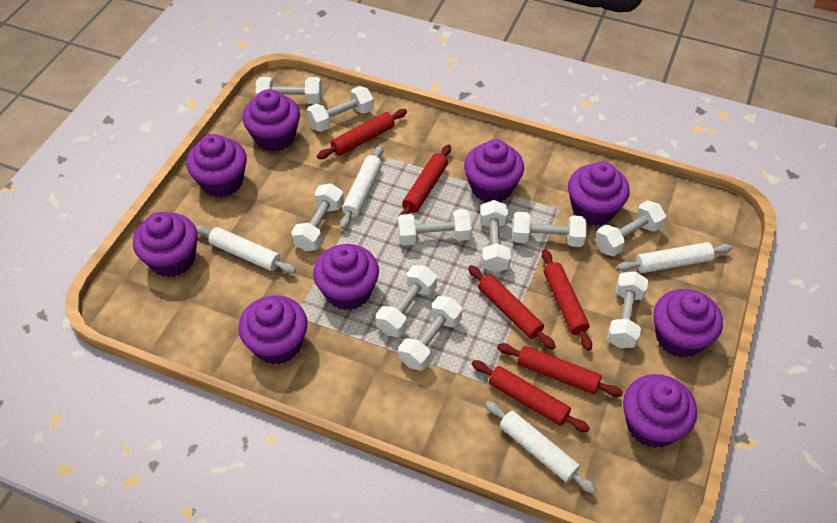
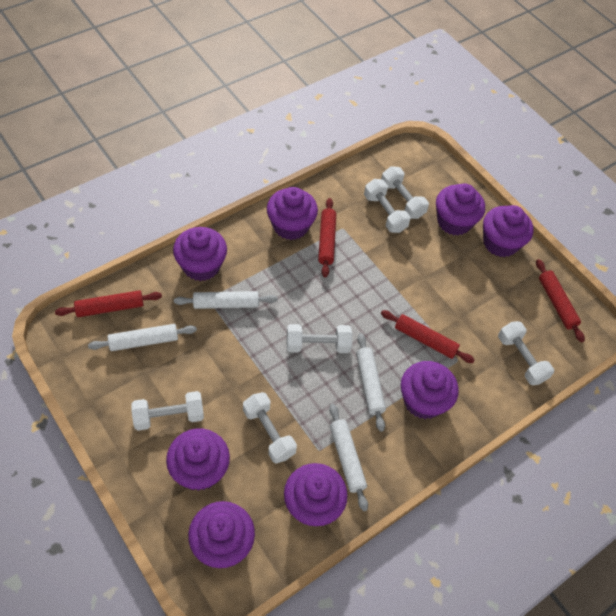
purple cupcake: 9 -> 8
red rolling pin: 6 -> 4
white dumbbell: 10 -> 6

